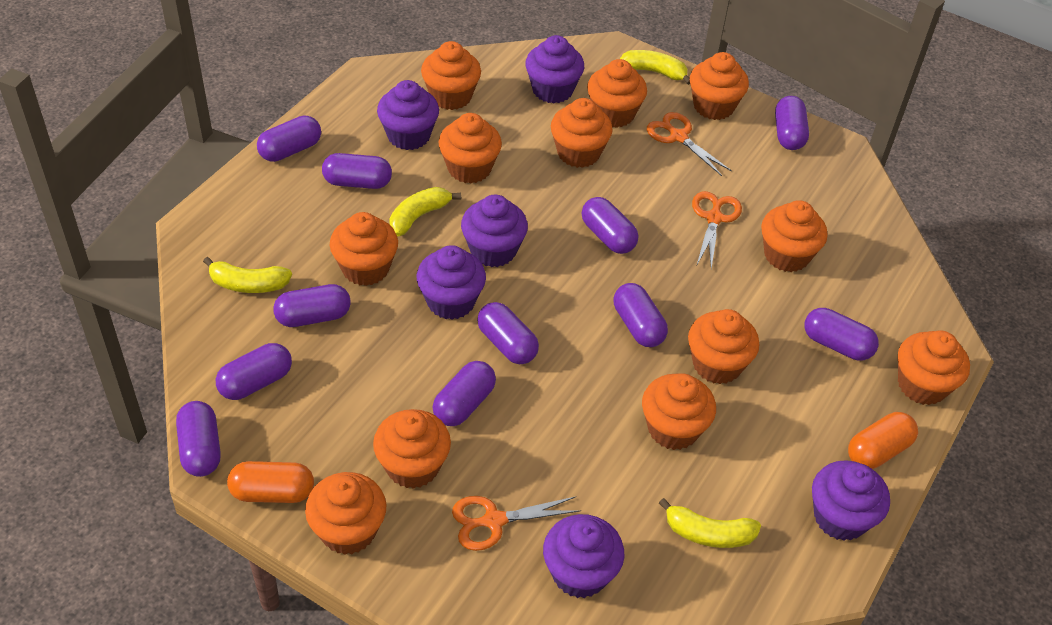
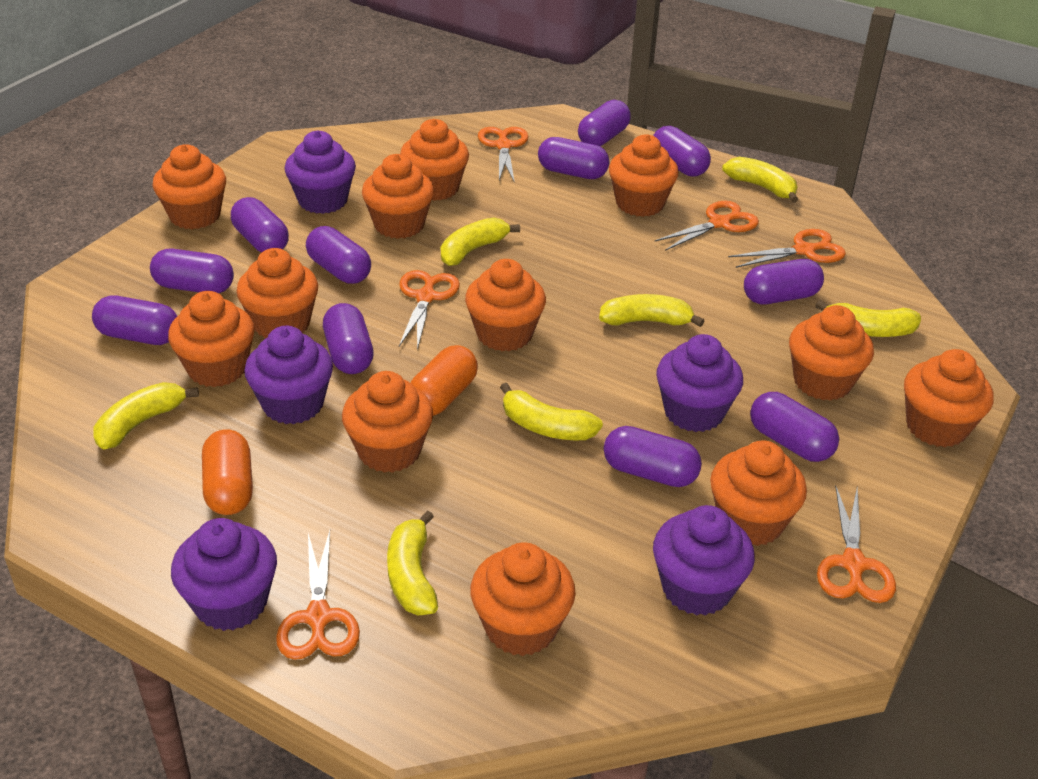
orange scissors: 3 -> 6
purple cupcake: 6 -> 5
yellow banana: 4 -> 7

